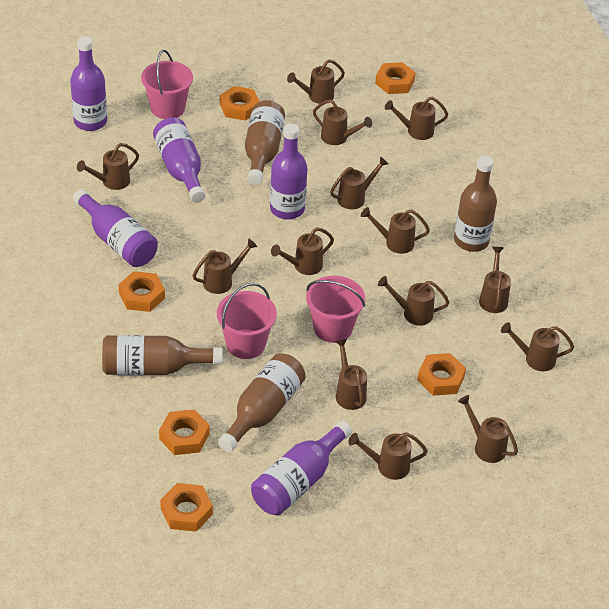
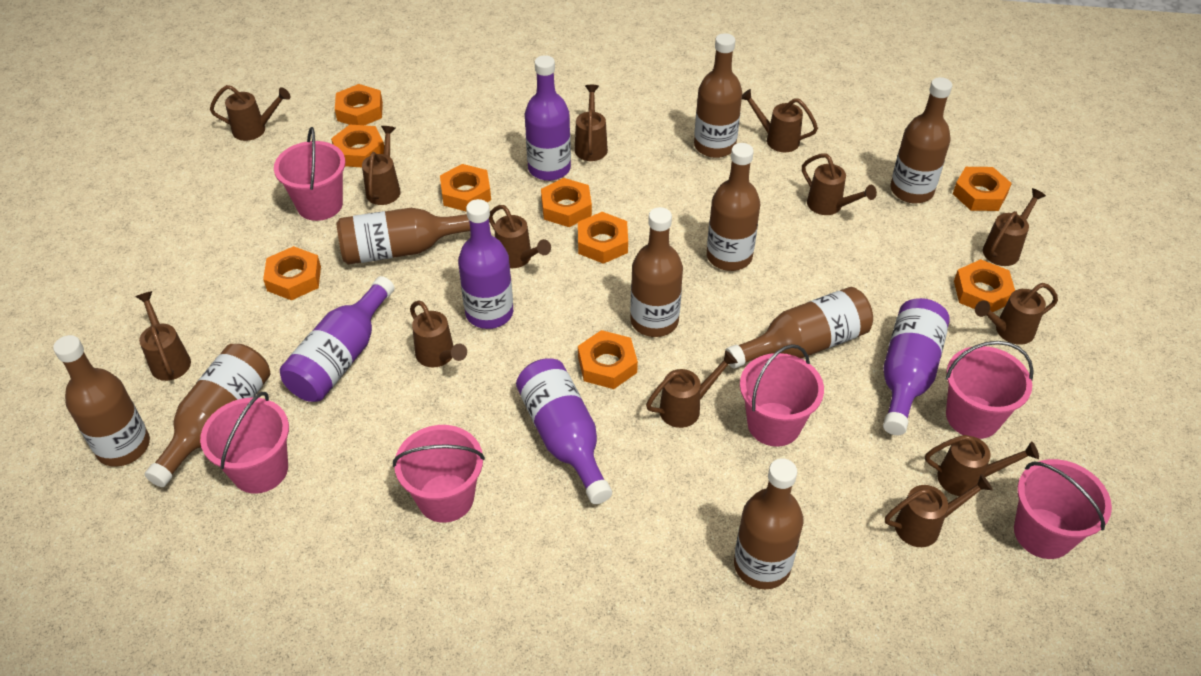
brown bottle: 4 -> 9
brown watering can: 14 -> 13
orange nut: 6 -> 9
pink bucket: 3 -> 6

